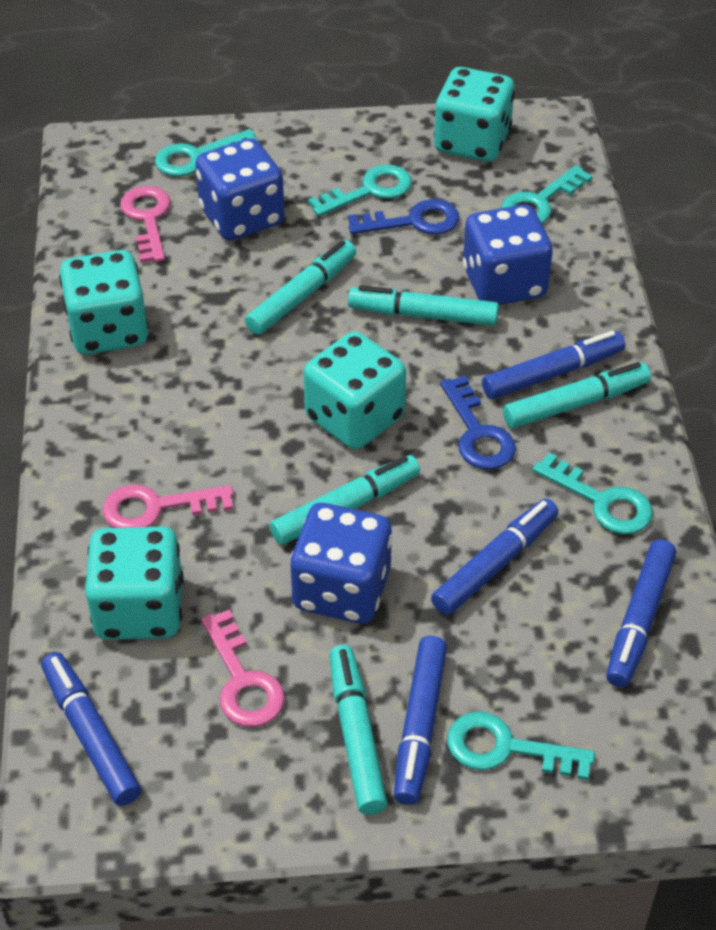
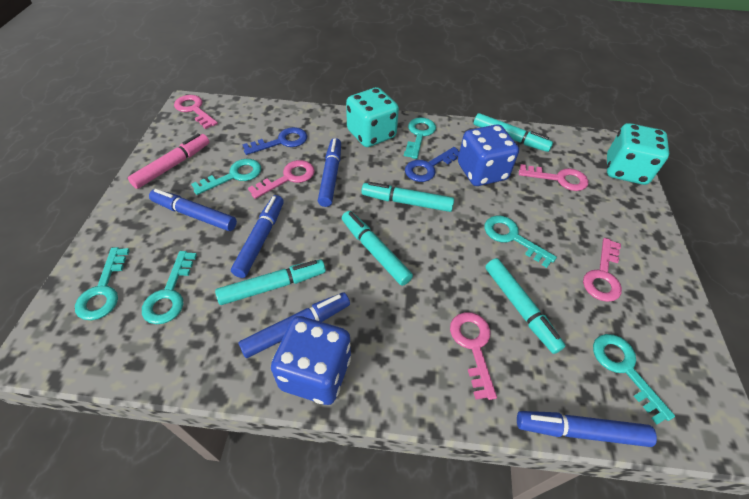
blue dice: 3 -> 2
pink key: 3 -> 5
pink marker: 0 -> 1
turquoise dice: 4 -> 2
turquoise key: 5 -> 6

